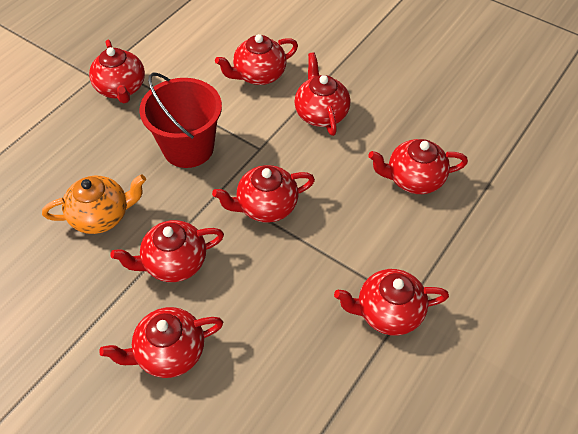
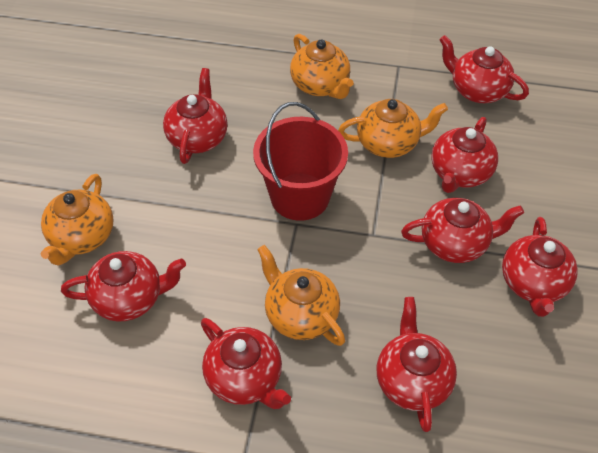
orange teapot: 1 -> 4

